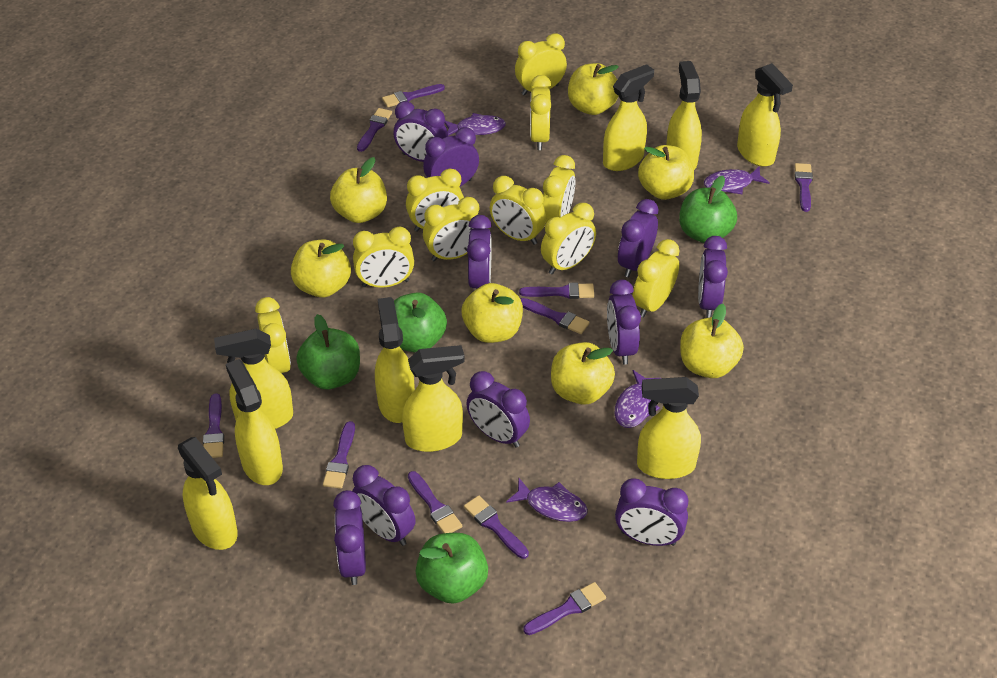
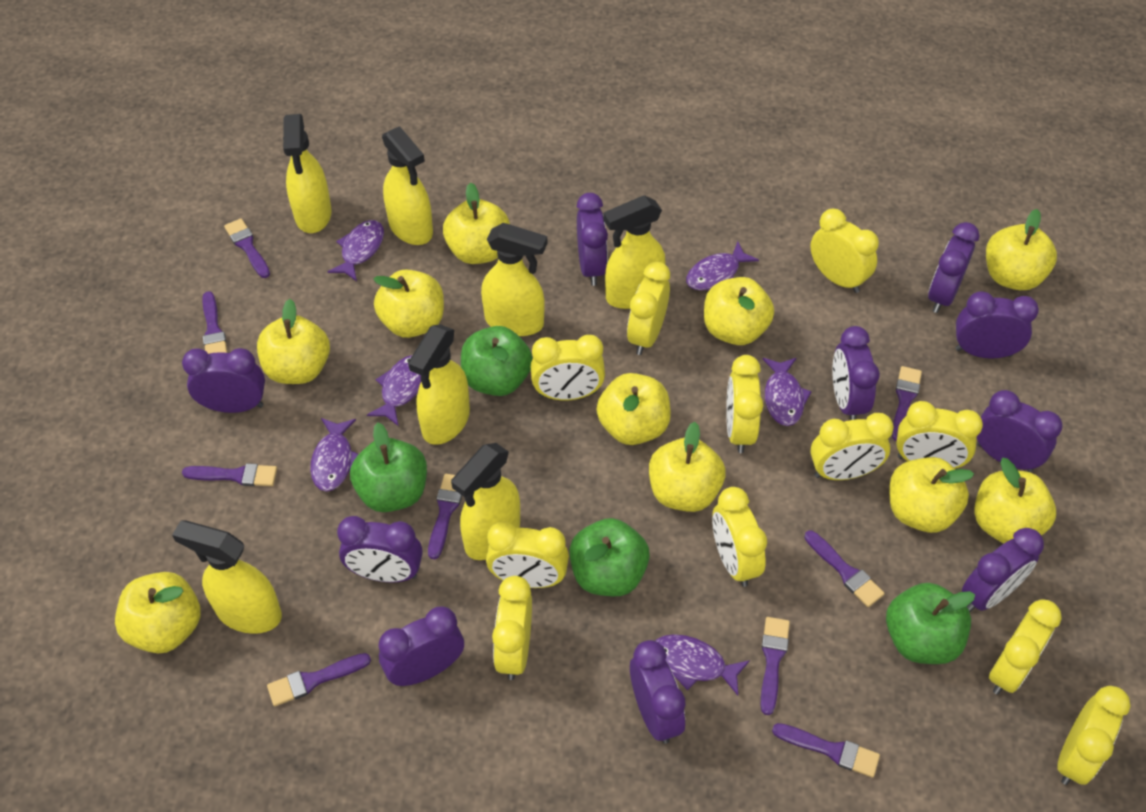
purple brush: 10 -> 9
purple fish: 4 -> 6
yellow apple: 7 -> 10
yellow clock: 10 -> 11
yellow spray bottle: 9 -> 7

